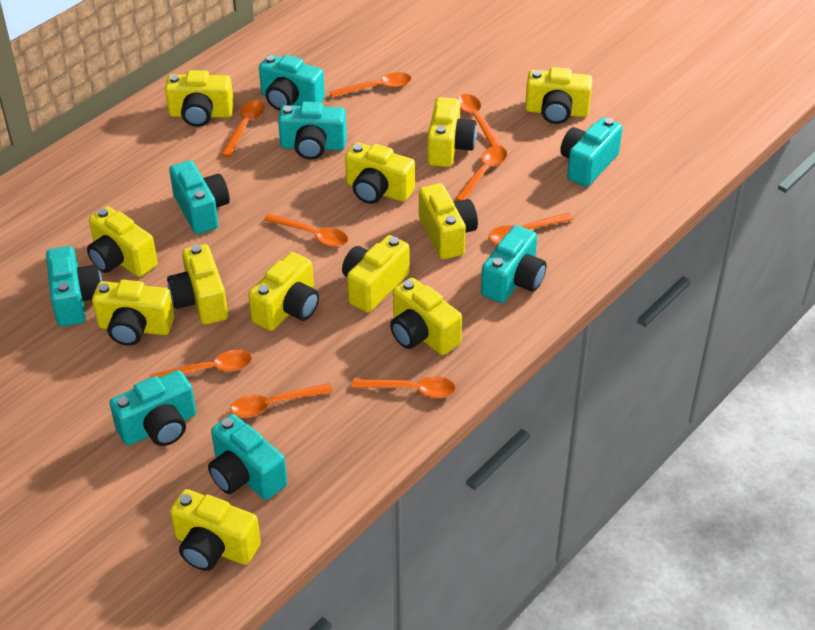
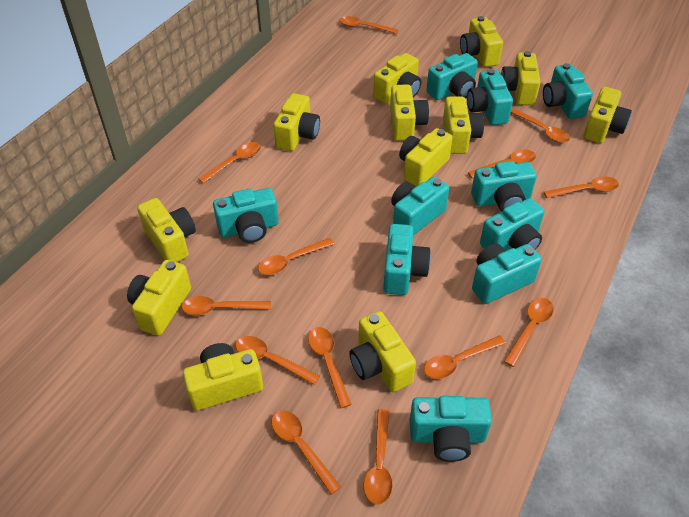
orange spoon: 9 -> 13
turquoise camera: 8 -> 10

